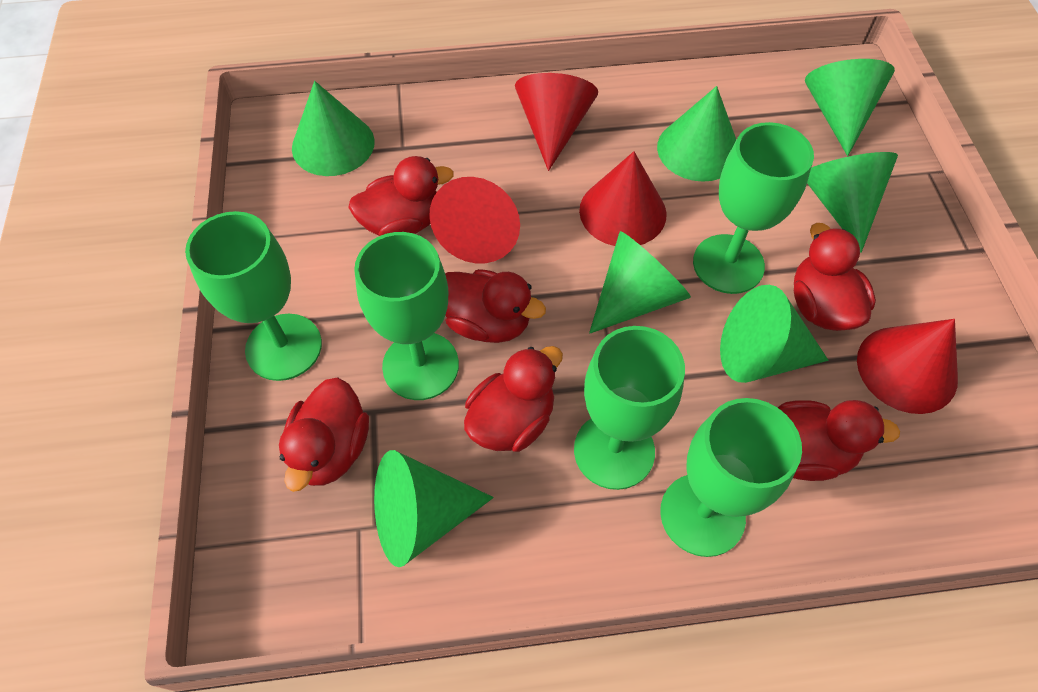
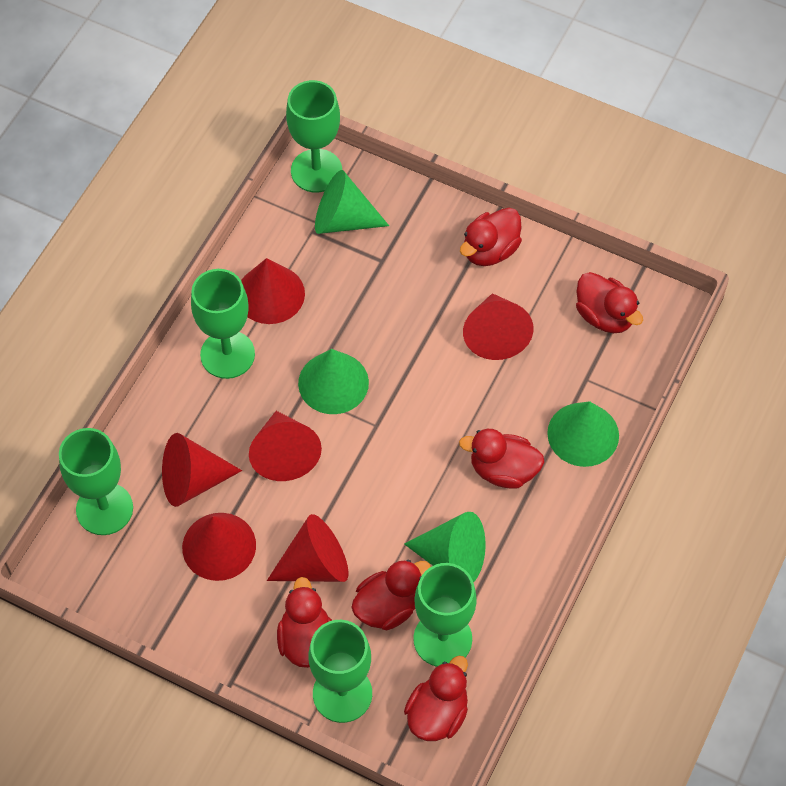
green cone: 7 -> 4
red cone: 4 -> 6

